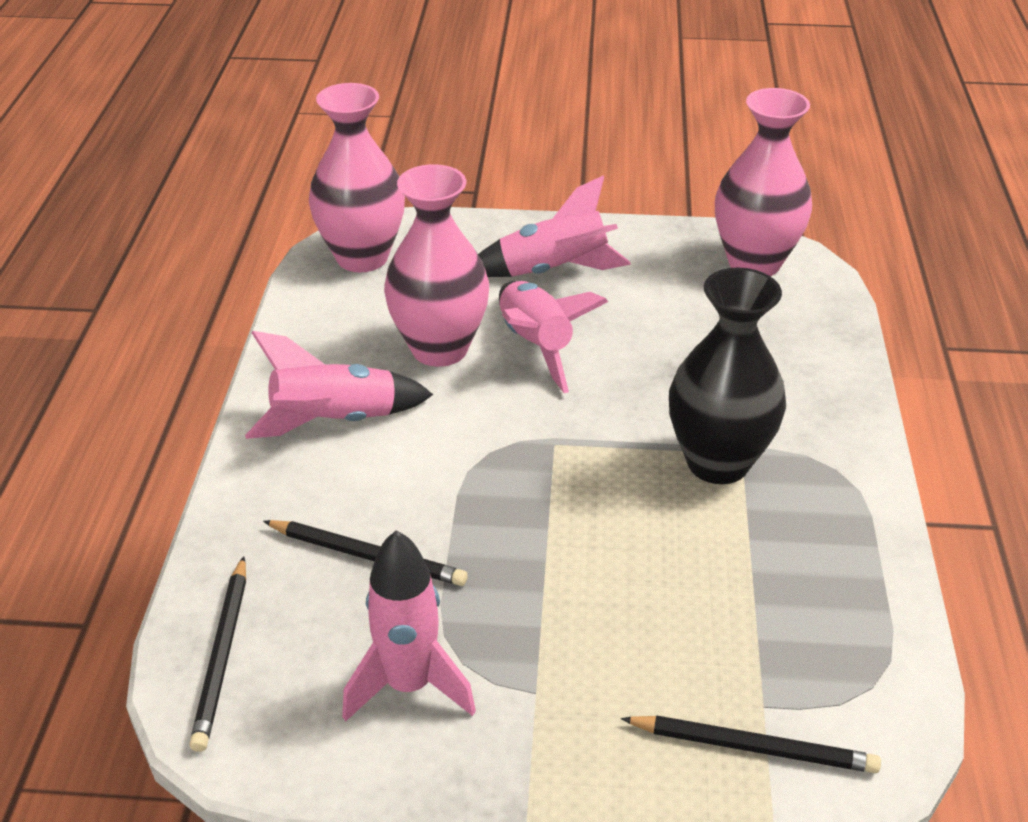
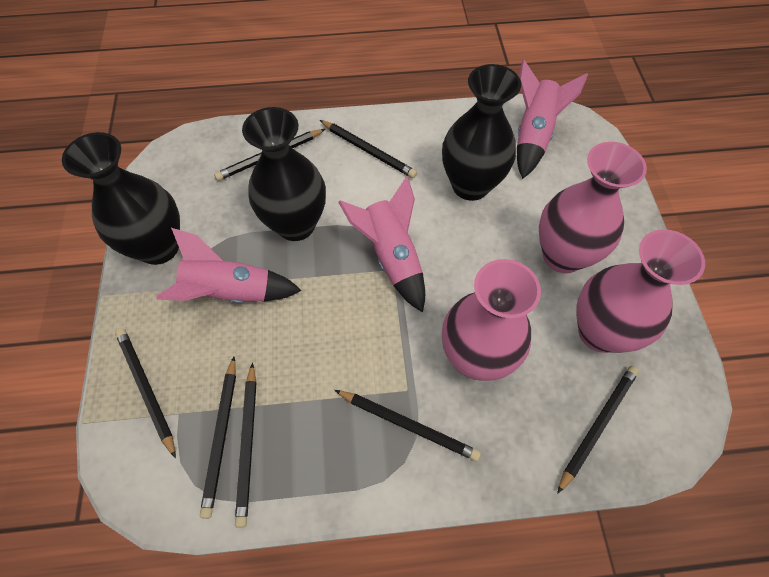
black pencil: 3 -> 7
black vase: 1 -> 3
pink rocket: 4 -> 3

